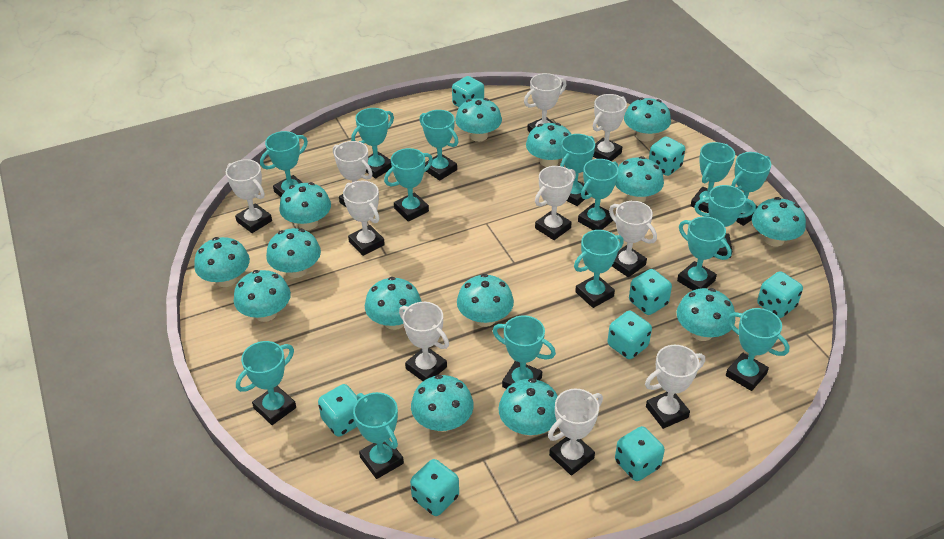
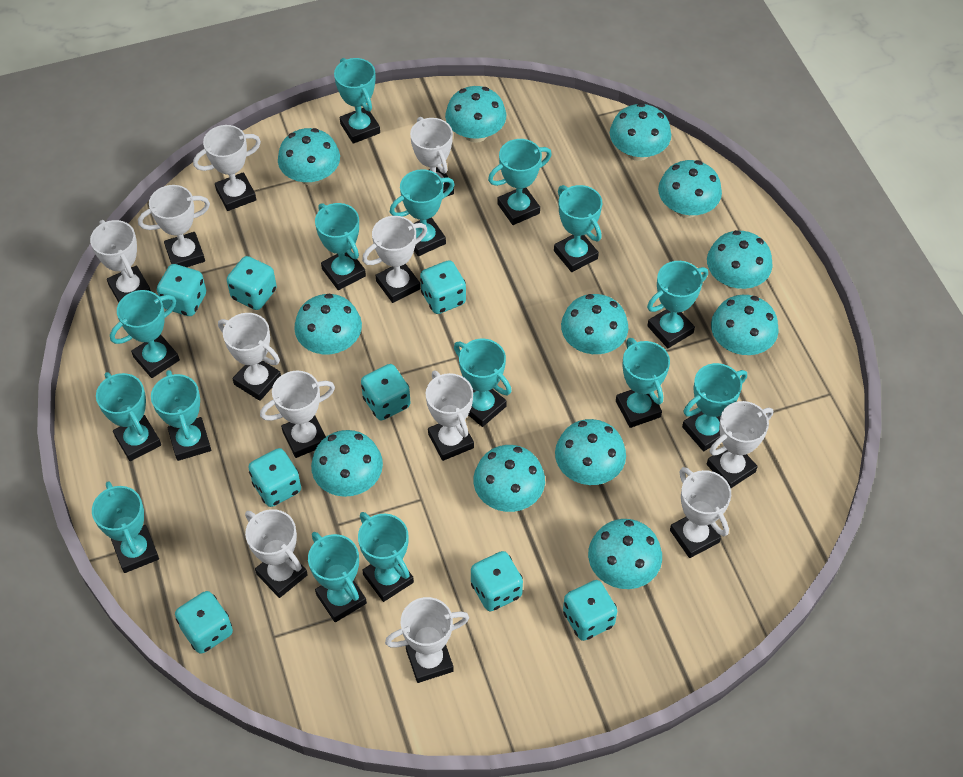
turquoise mushroom: 14 -> 12
white trophy: 10 -> 12

